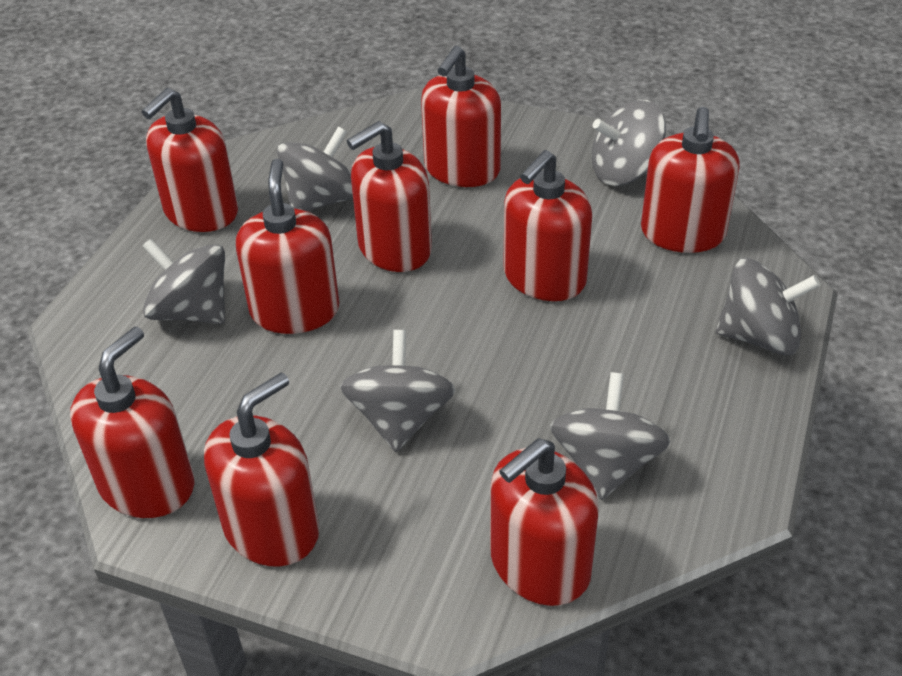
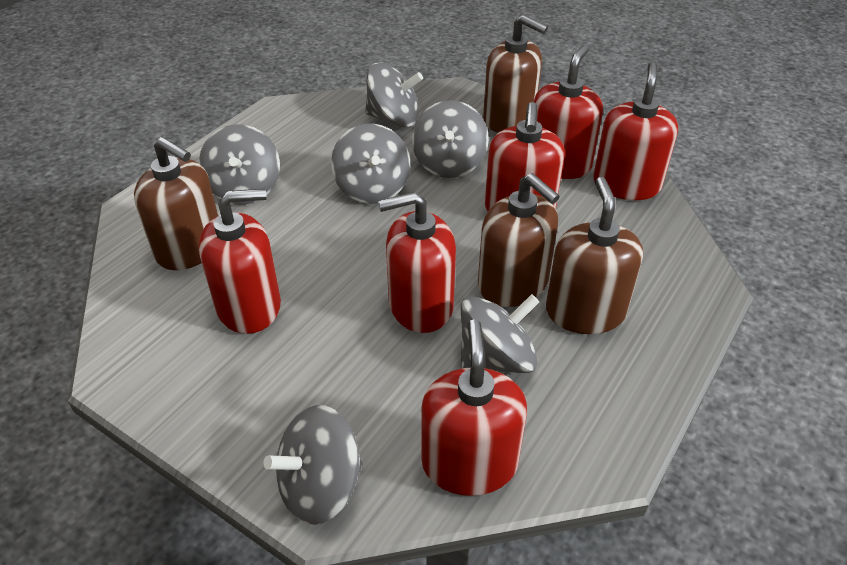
brown soap dispenser: 0 -> 4
red soap dispenser: 9 -> 6

